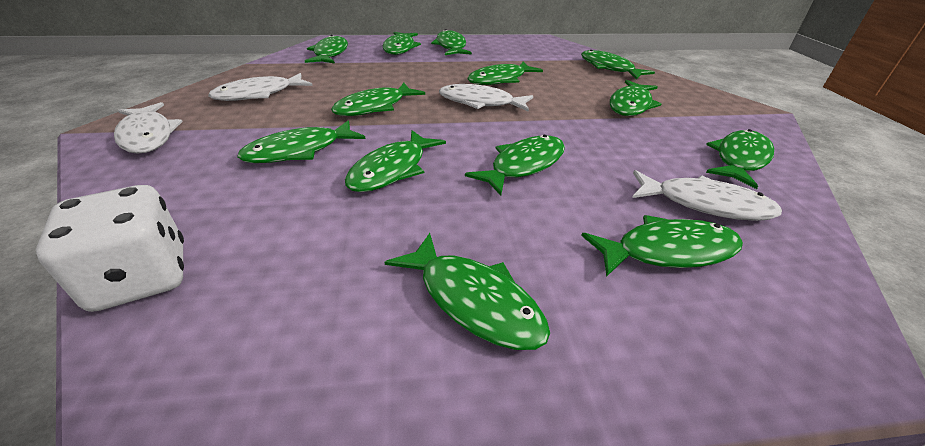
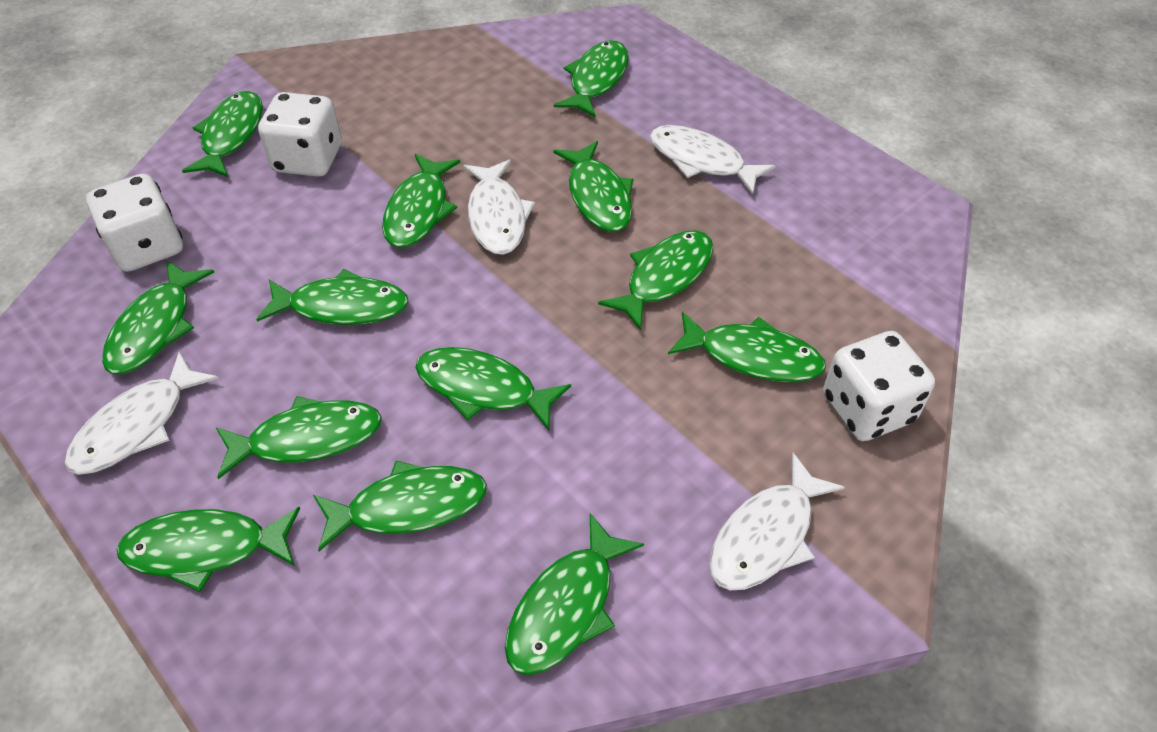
white dice: 1 -> 3

